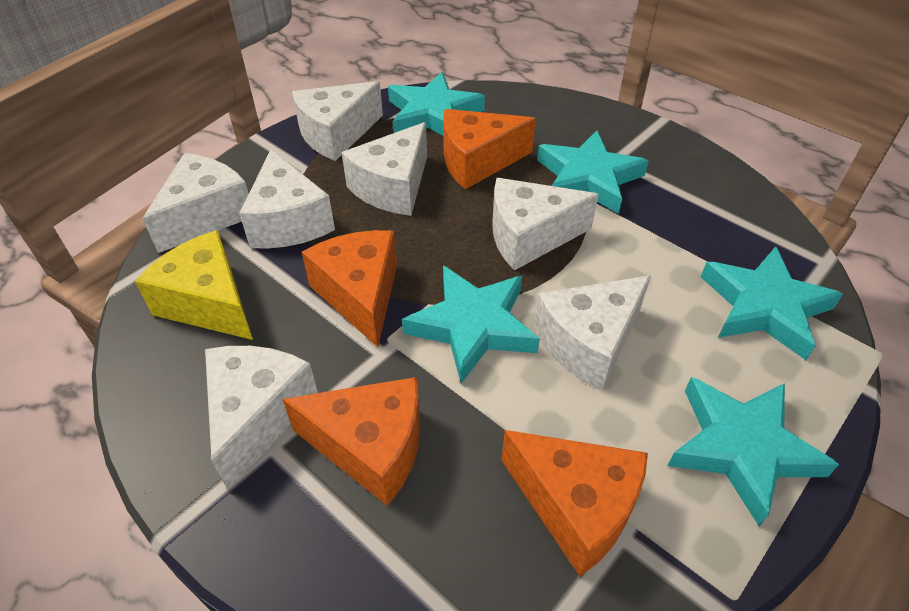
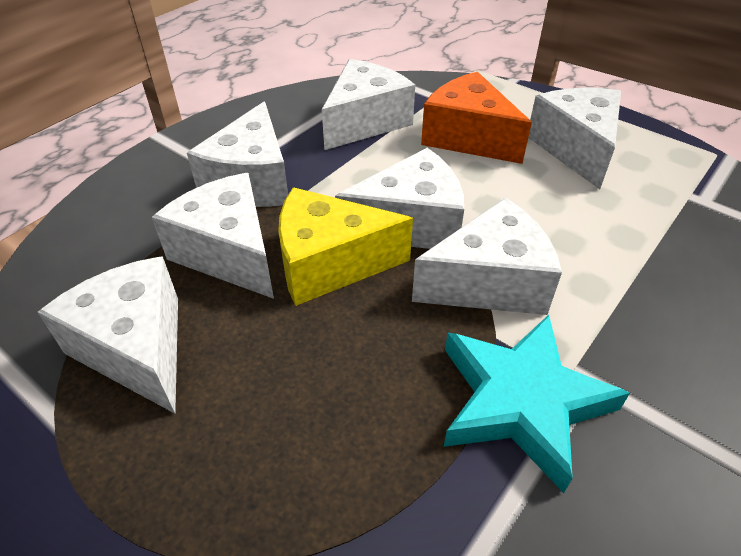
orange cheese: 4 -> 1
turquoise star: 5 -> 1

